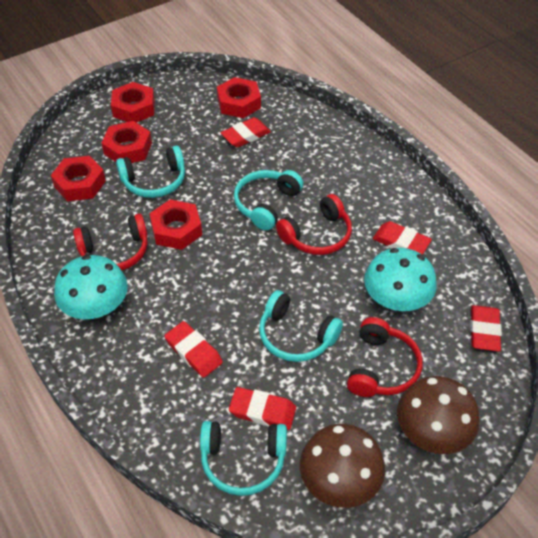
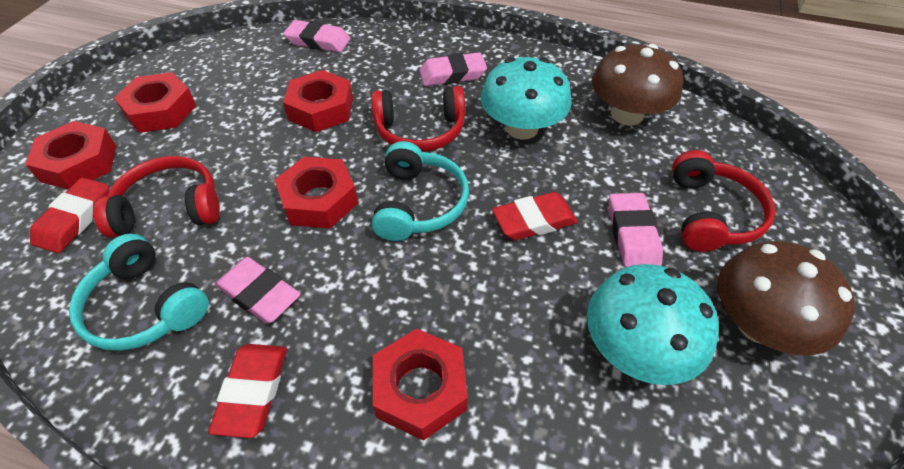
pink eraser: 0 -> 4
red eraser: 5 -> 3
turquoise headphones: 4 -> 2

